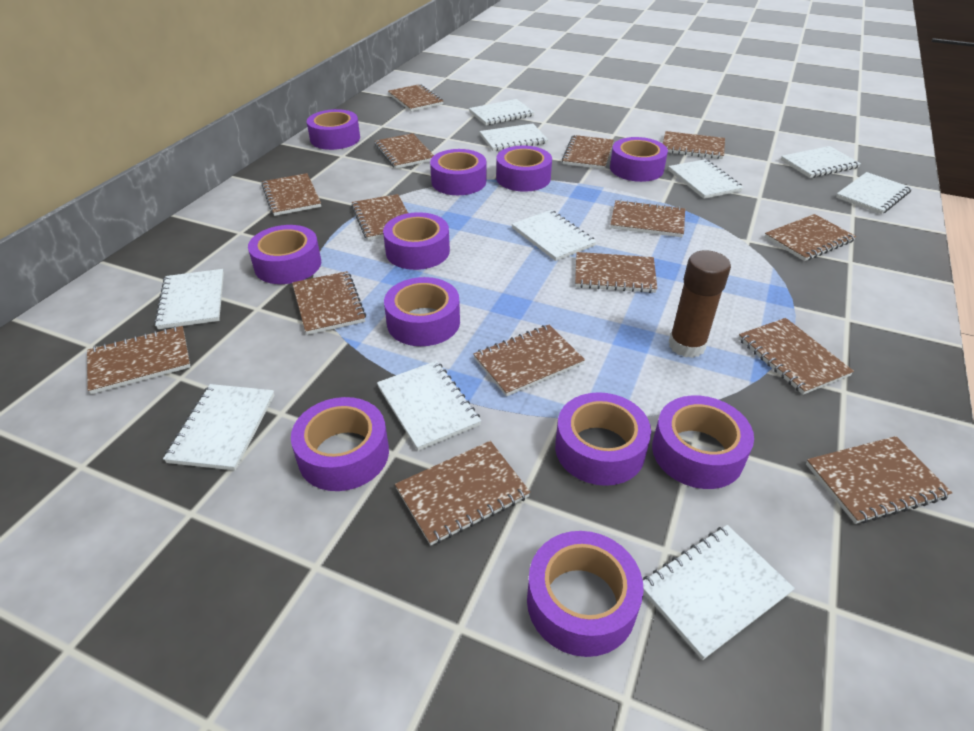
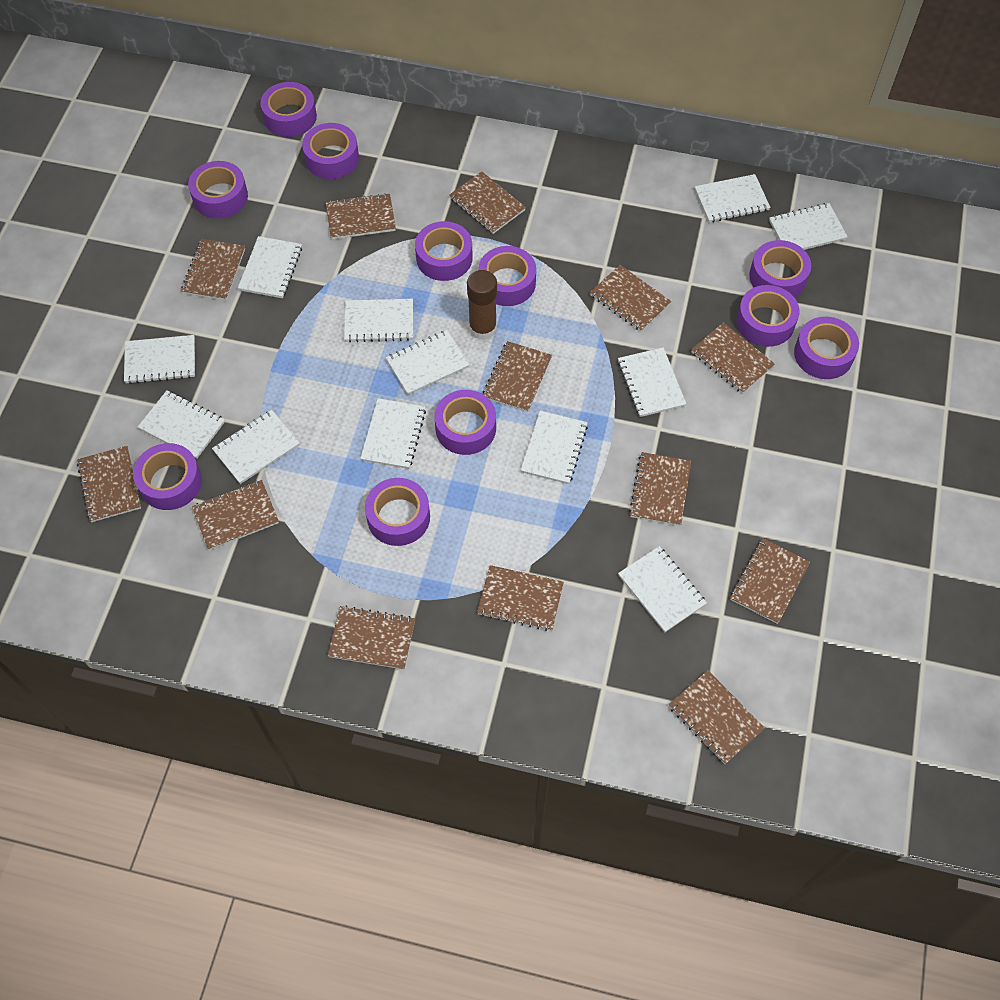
brown notebook: 15 -> 13
white notebook: 10 -> 12

